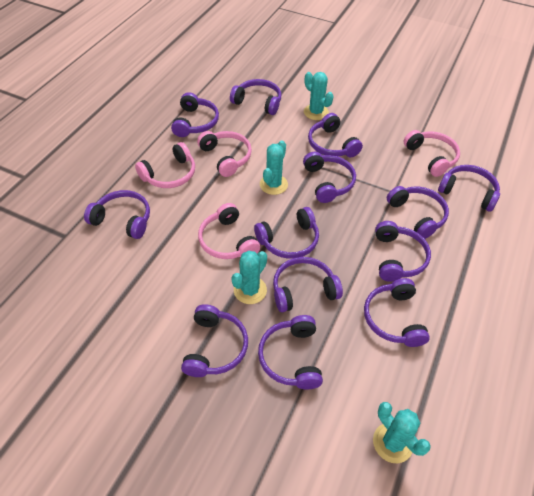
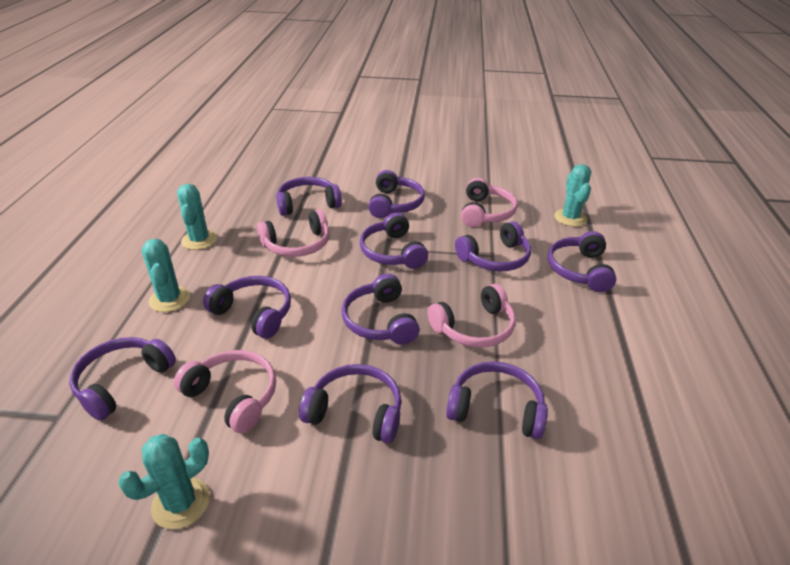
purple headphones: 13 -> 10

